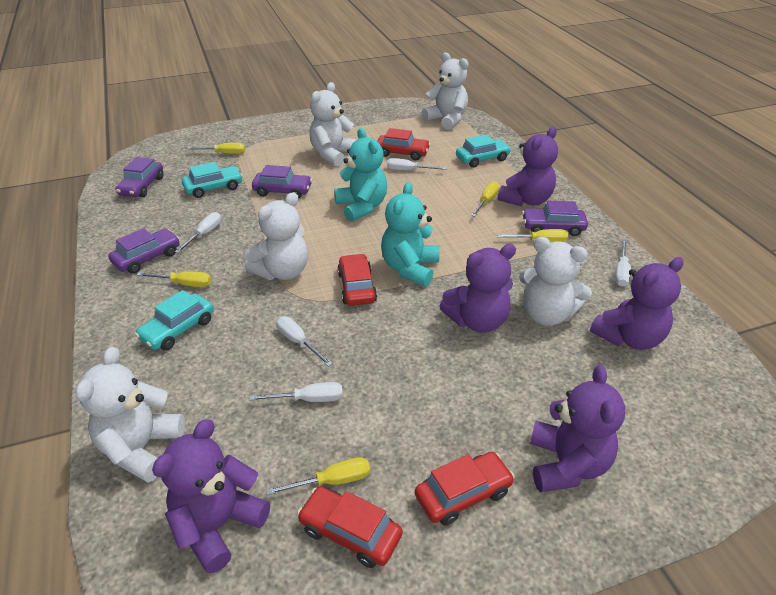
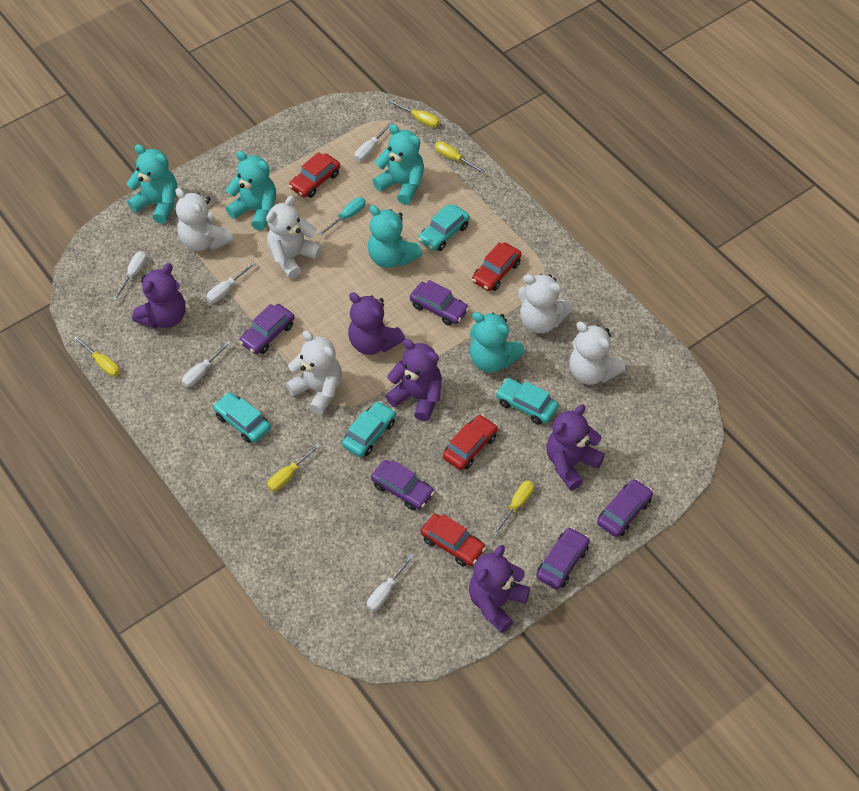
purple car: 4 -> 5
turquoise car: 3 -> 4
turquoise screwdriver: 0 -> 1
turquoise teddy bear: 2 -> 5

